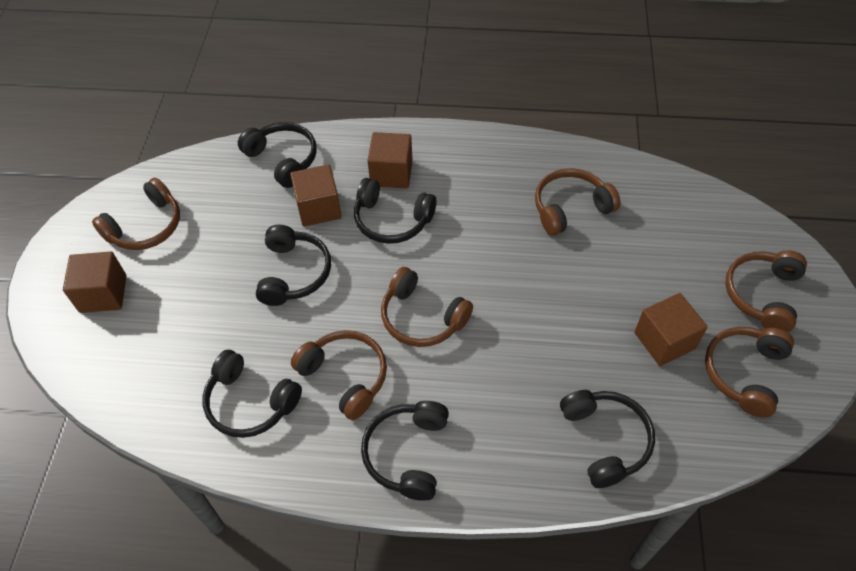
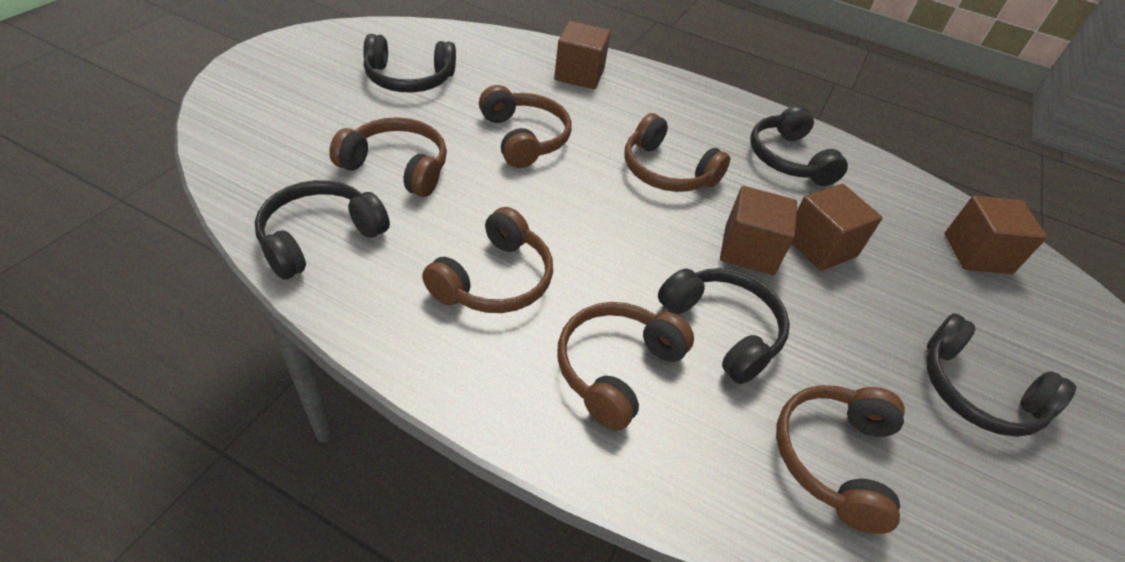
black headphones: 6 -> 5

